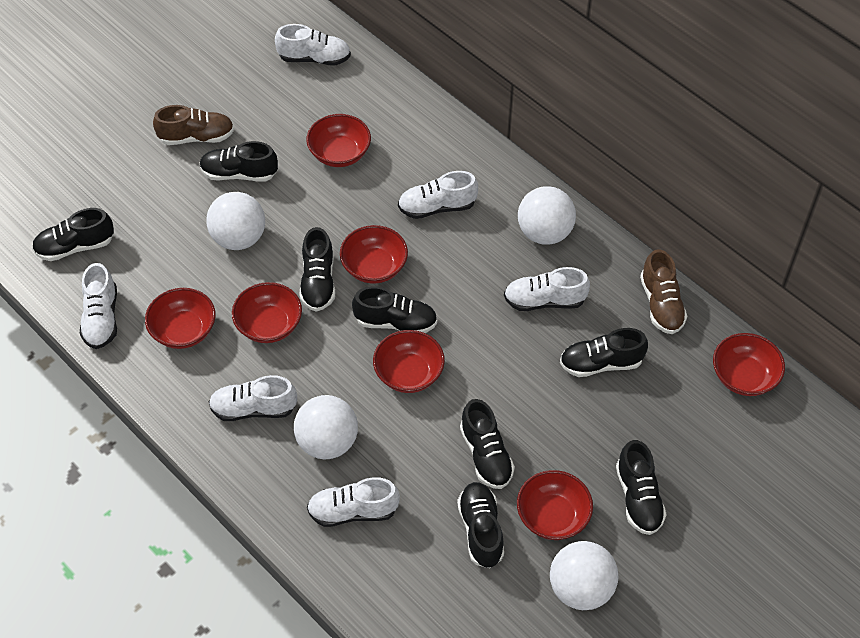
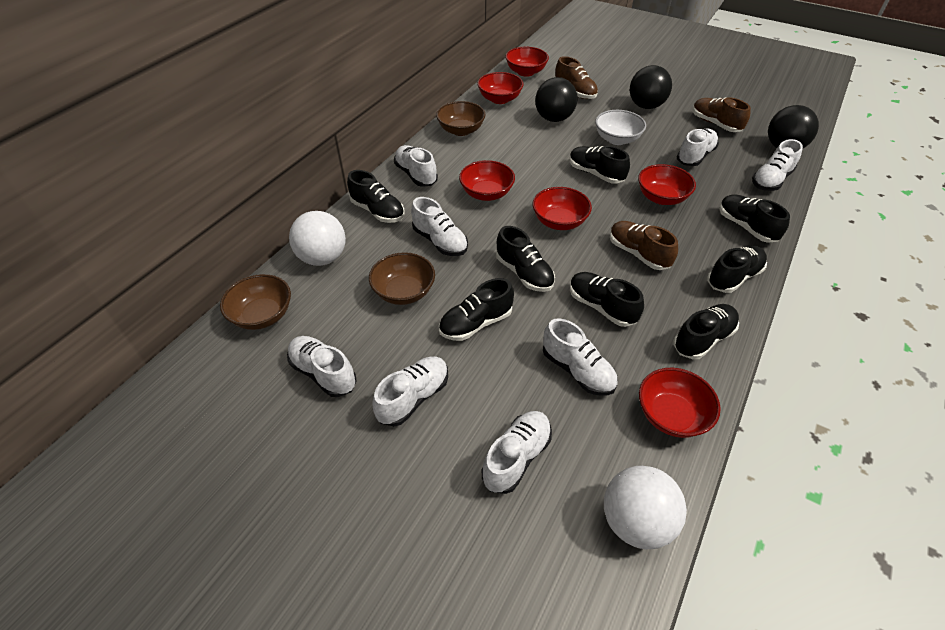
black ball: 0 -> 3
brown bowl: 0 -> 3
brown shoe: 2 -> 3
red bowl: 7 -> 6
white ball: 4 -> 2
white bowl: 0 -> 1
white shoe: 6 -> 8

